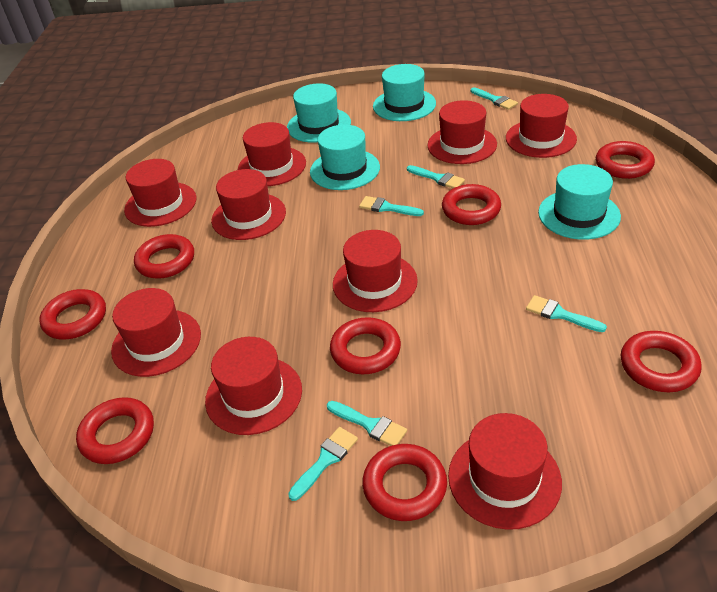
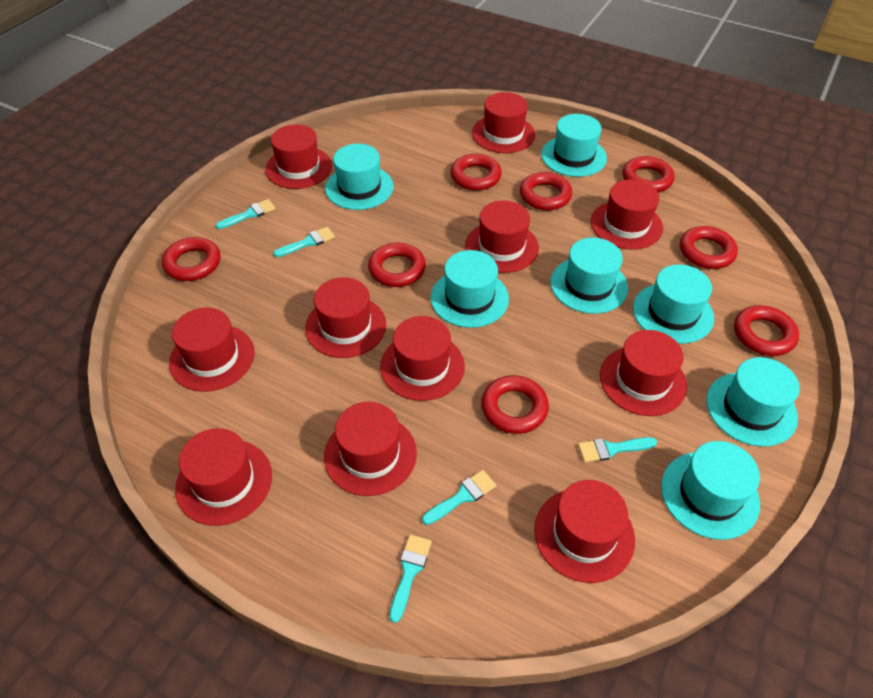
red hat: 9 -> 11
turquoise brush: 6 -> 5
turquoise hat: 4 -> 7

